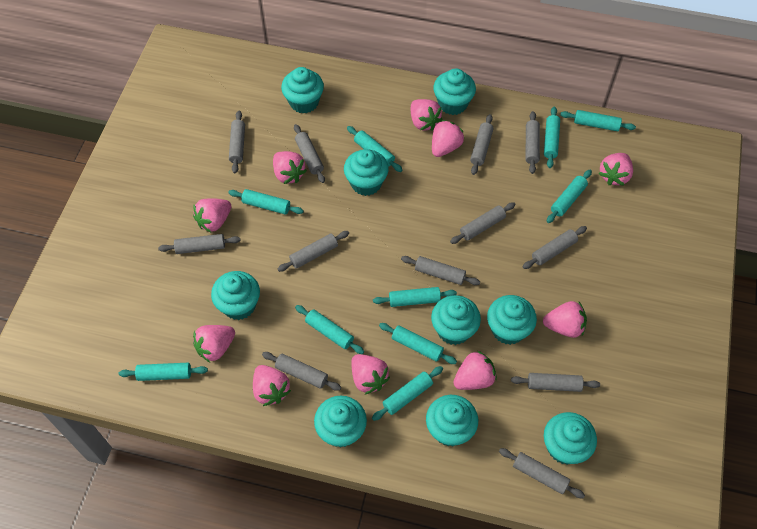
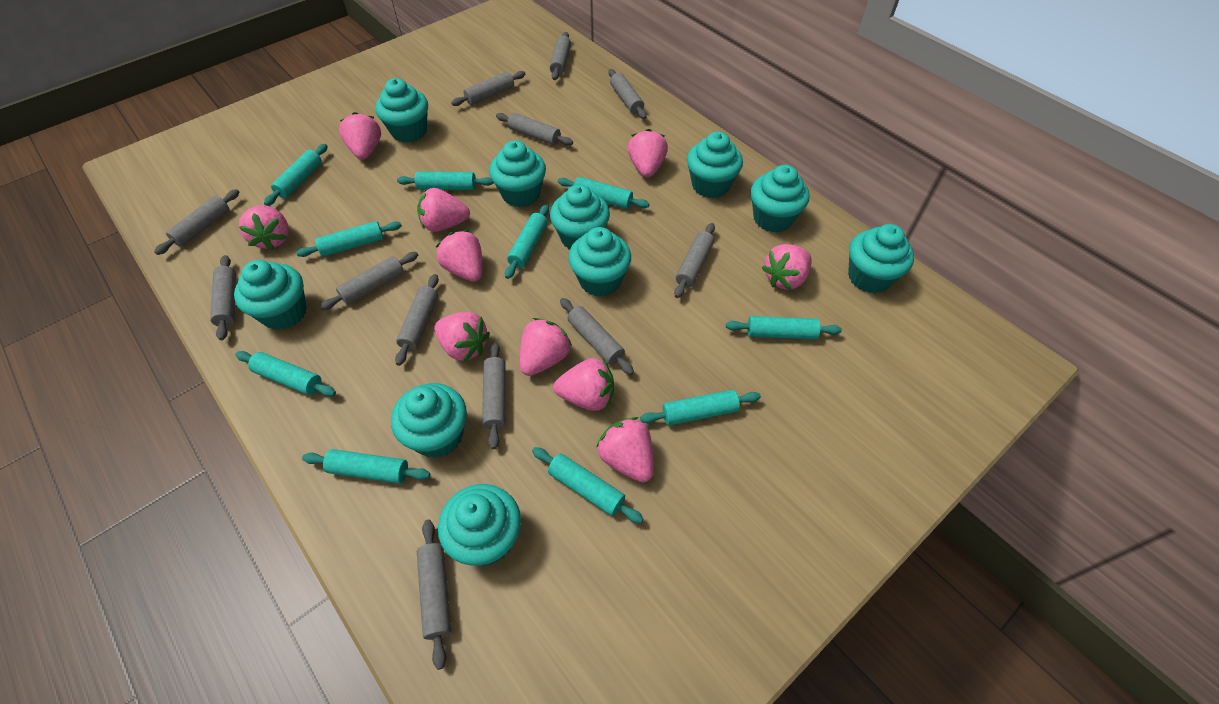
turquoise cupcake: 9 -> 10

